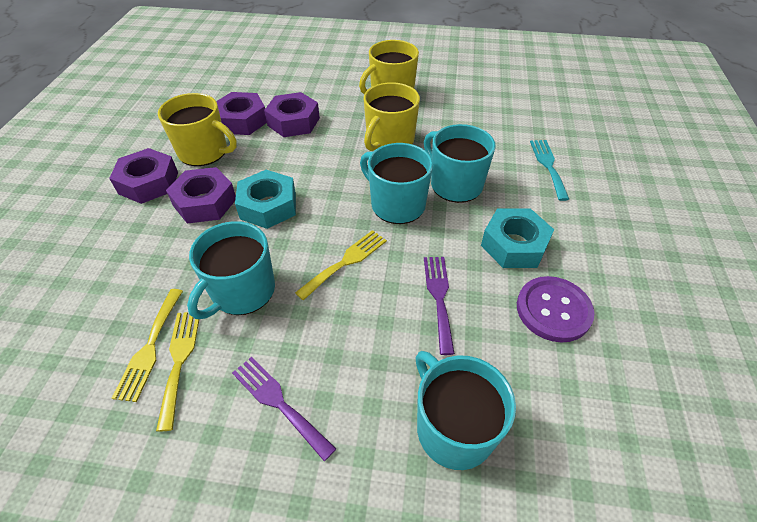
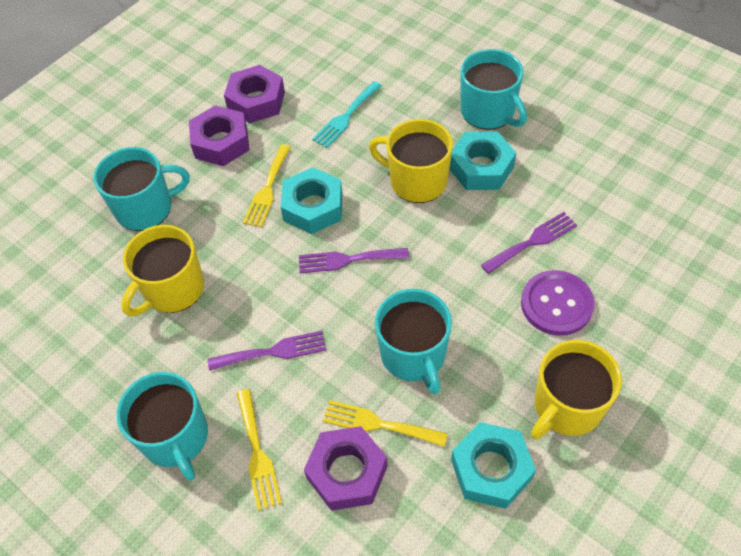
purple fork: 2 -> 3
purple nut: 4 -> 3
turquoise nut: 2 -> 3

